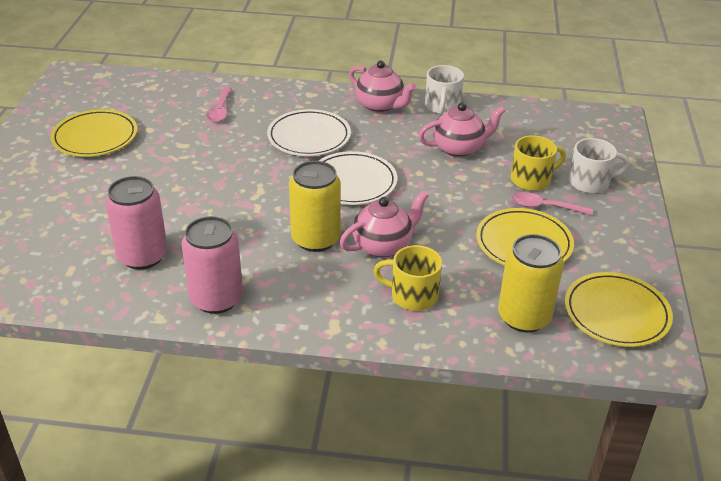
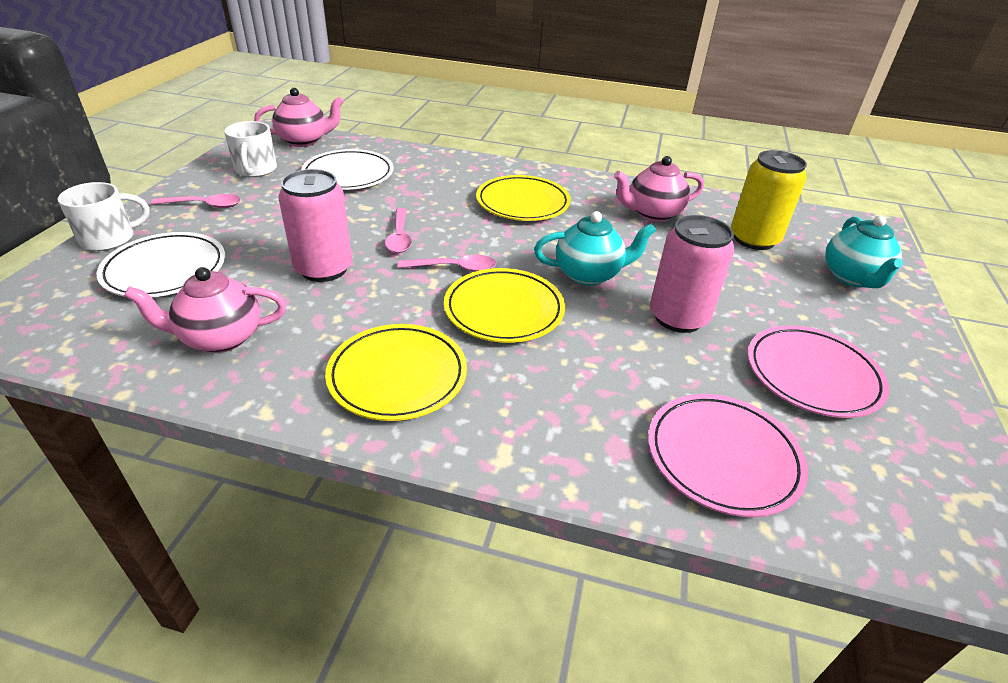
pink plate: 0 -> 2
pink spoon: 2 -> 3
turquoise teapot: 0 -> 2
yellow can: 2 -> 1
yellow mug: 2 -> 0

